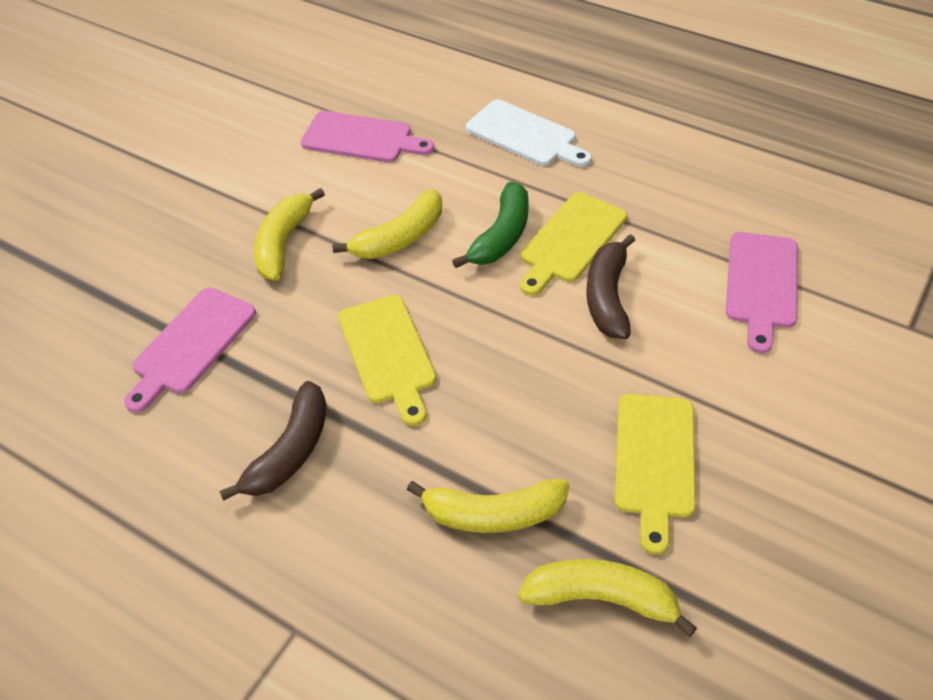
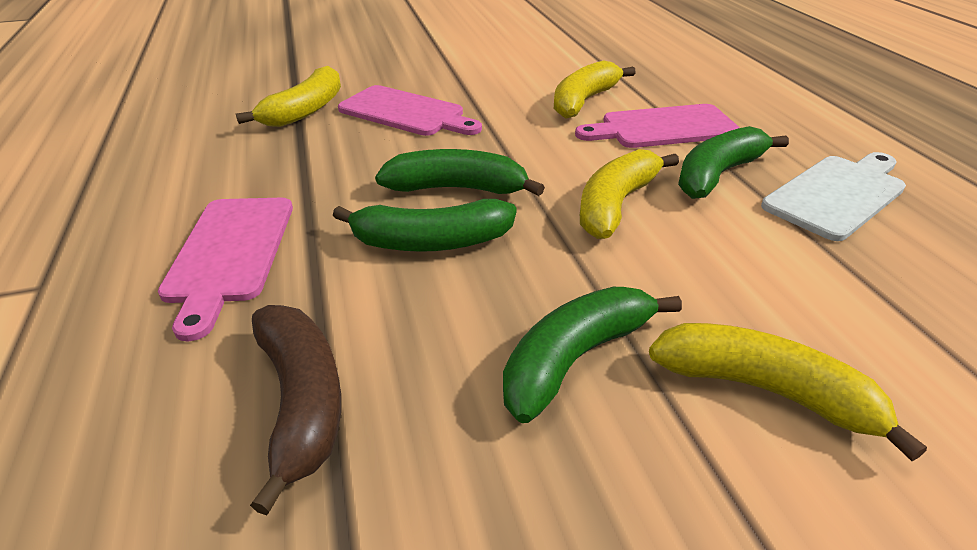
brown banana: 2 -> 1
green banana: 1 -> 4
yellow cutting board: 3 -> 0

